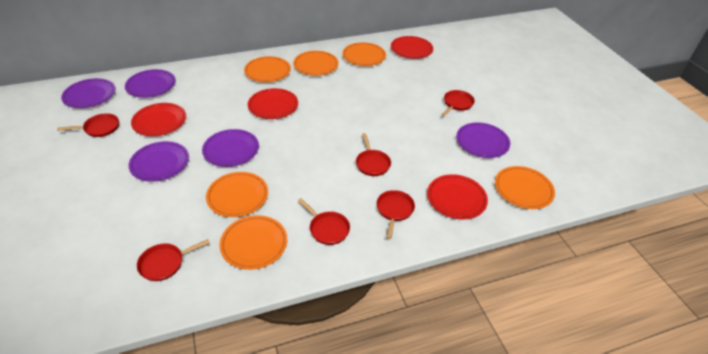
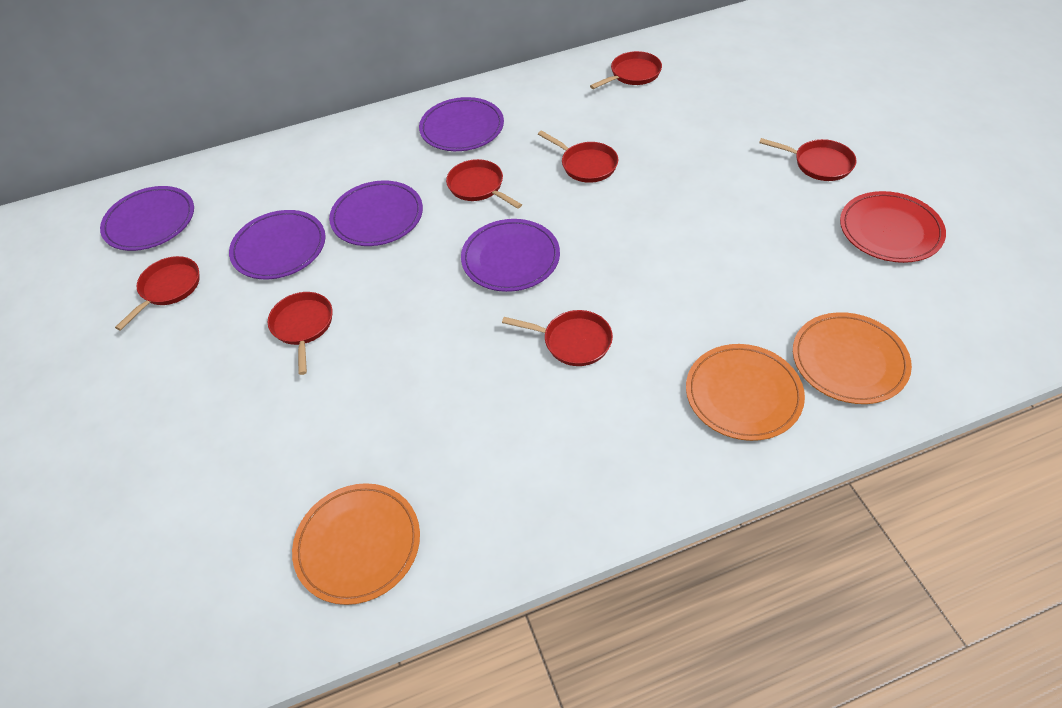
orange plate: 6 -> 3
red pan: 6 -> 7
red plate: 4 -> 1

